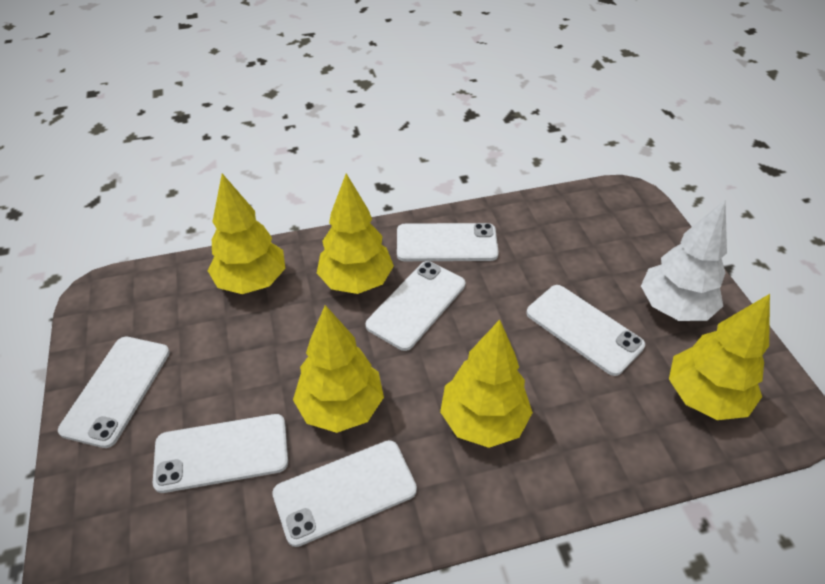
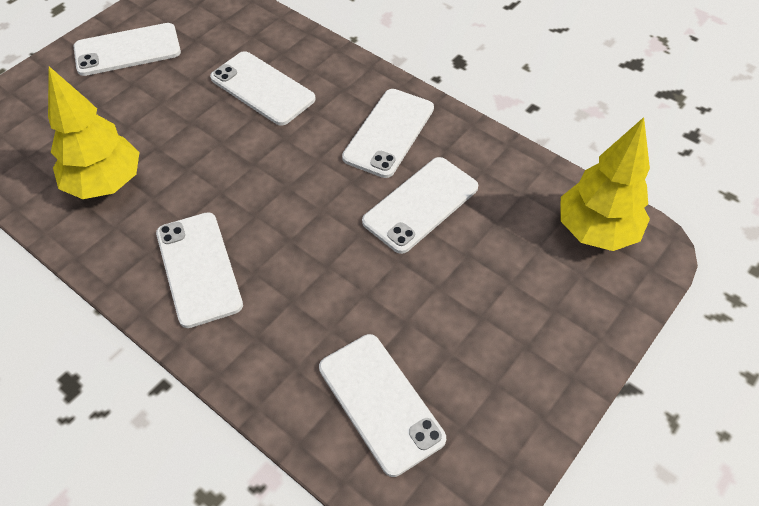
white tree: 1 -> 0
yellow tree: 5 -> 2

